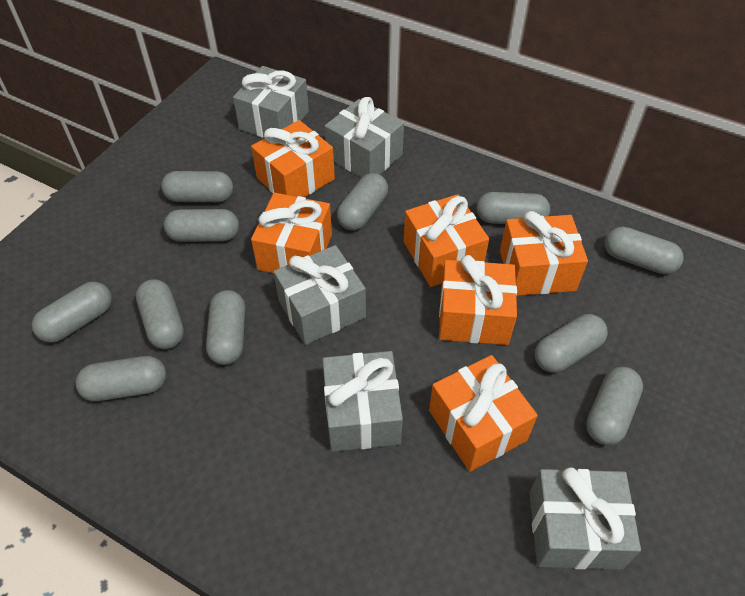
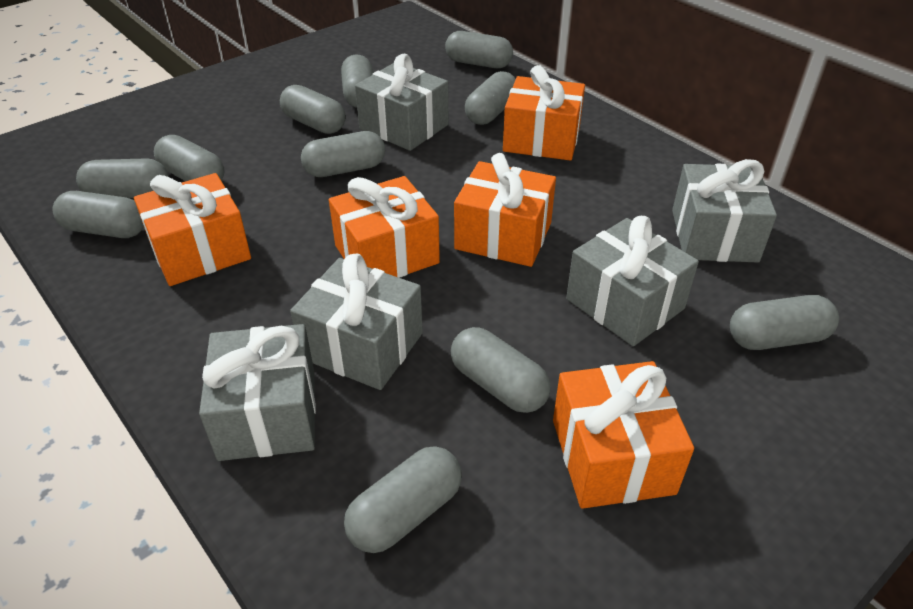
orange gift: 6 -> 5

